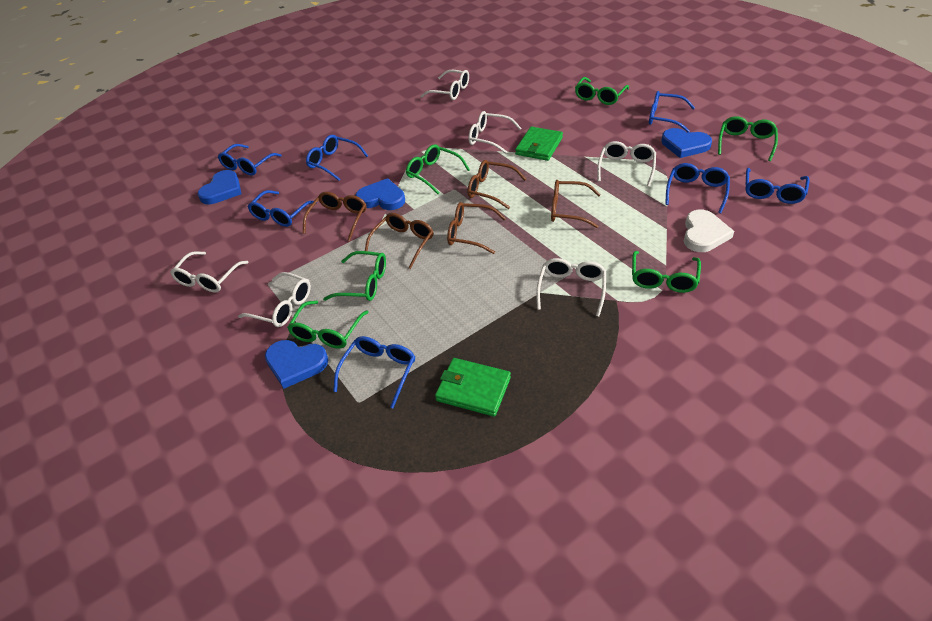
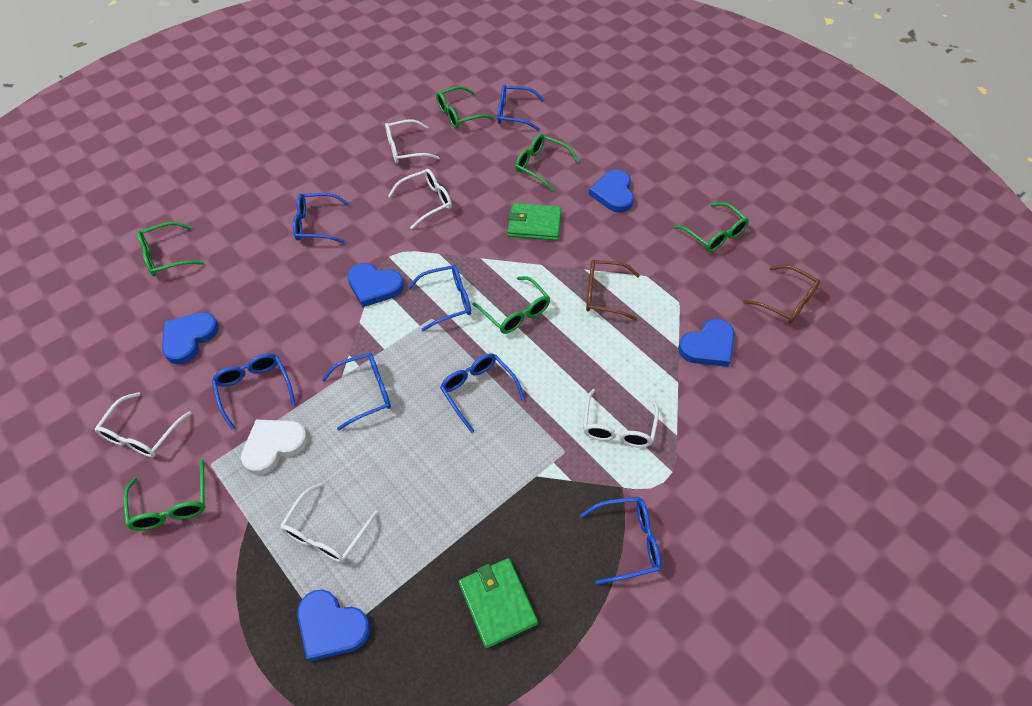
blue heart: 4 -> 5
brown glasses: 5 -> 2
white glasses: 6 -> 5

